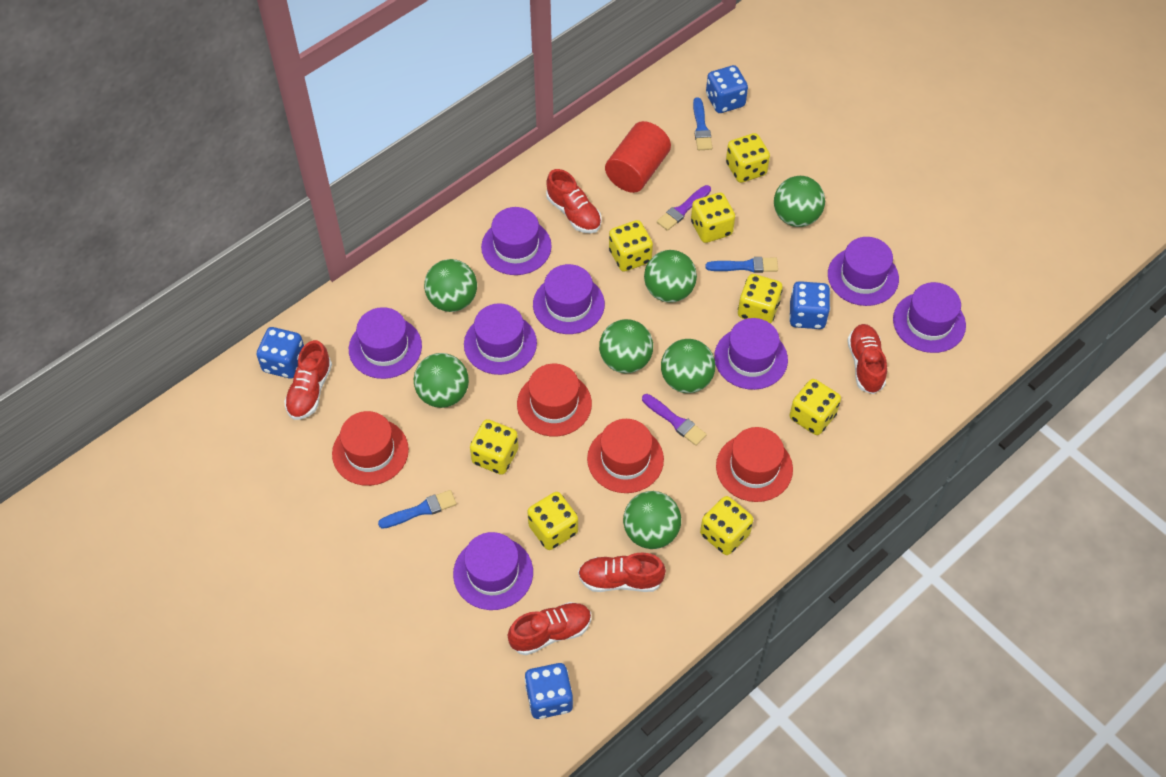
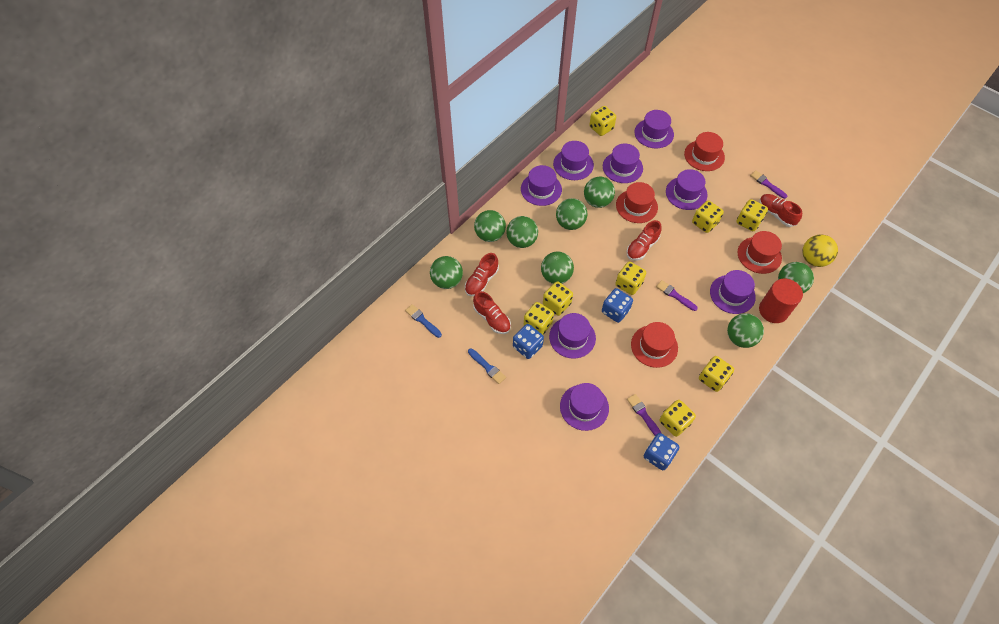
blue brush: 3 -> 2
blue dice: 4 -> 3
green ball: 7 -> 8
purple brush: 2 -> 3
red shoe: 5 -> 4
yellow ball: 0 -> 1

